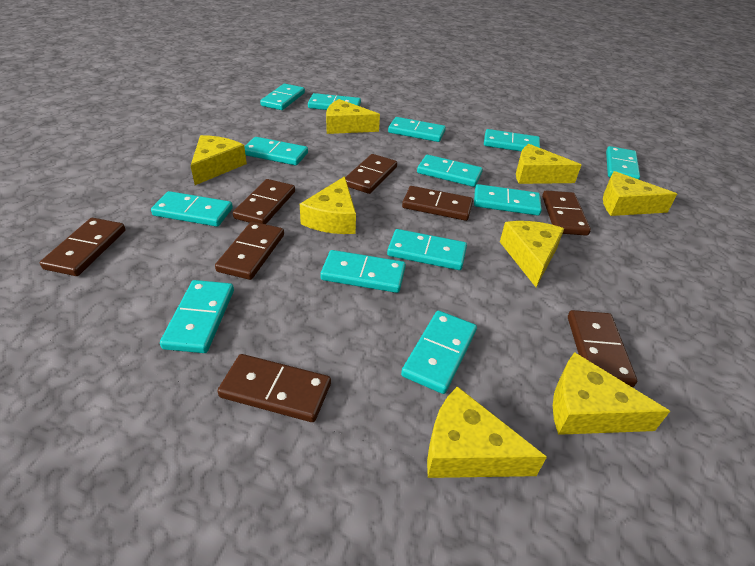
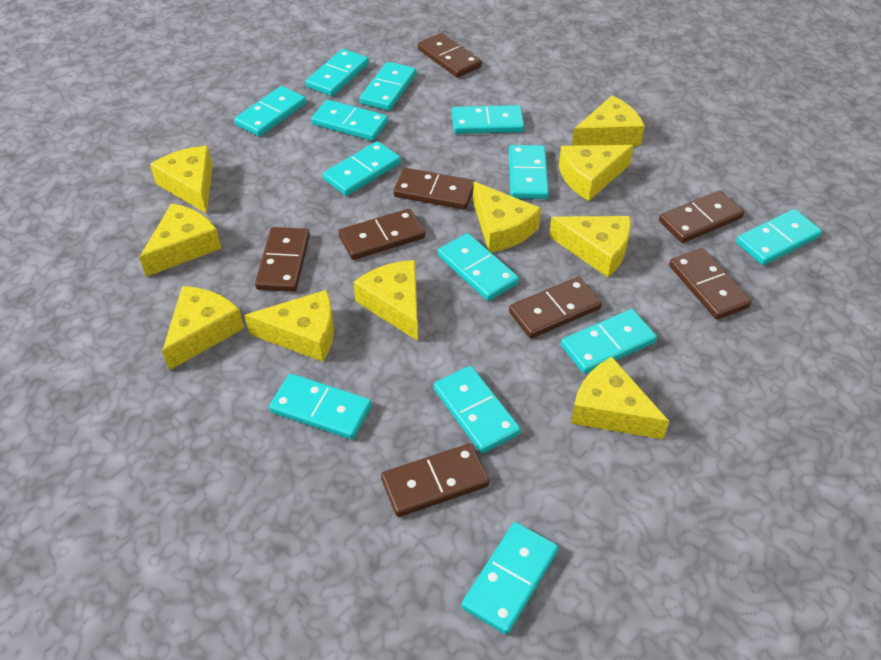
yellow cheese: 8 -> 10

